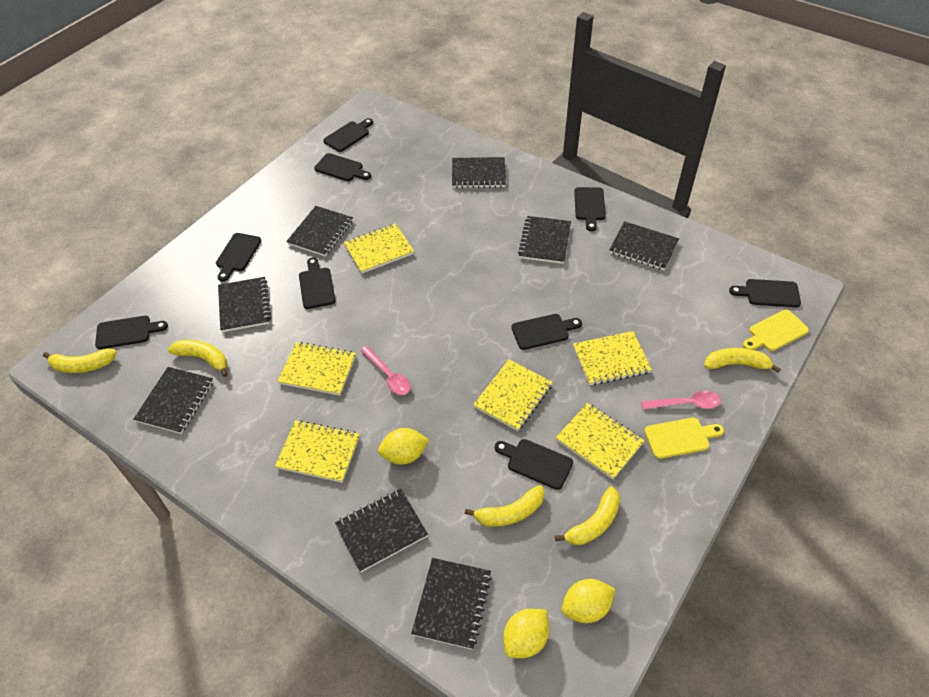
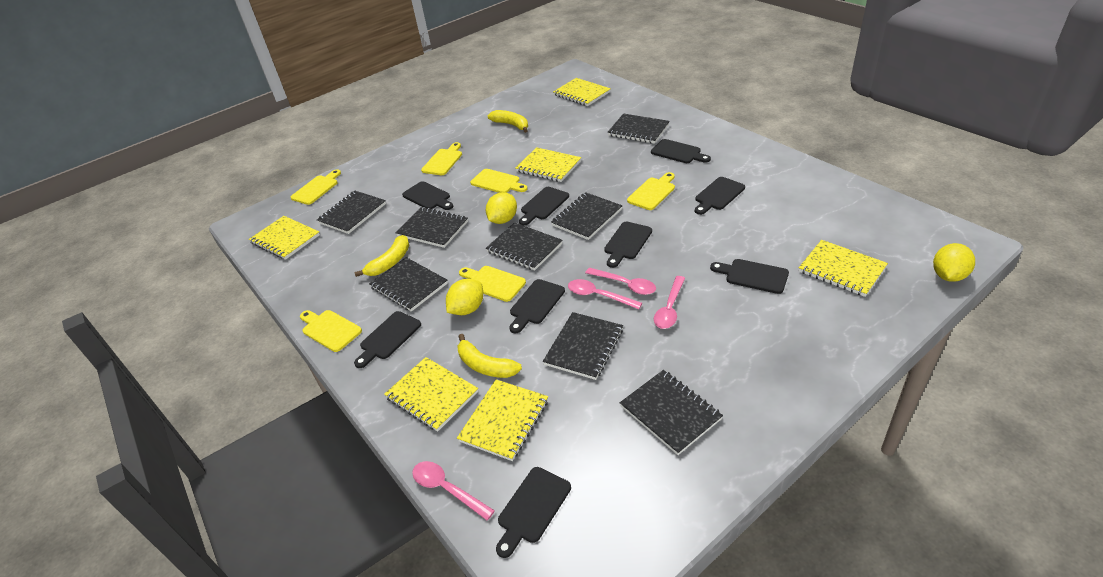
pink spoon: 2 -> 4
yellow banana: 5 -> 3
yellow cutting board: 2 -> 6

